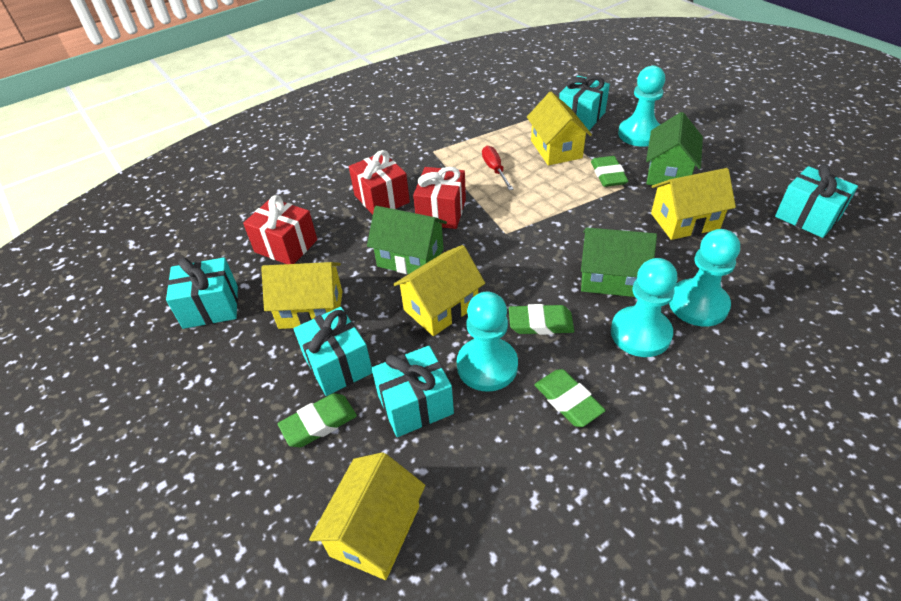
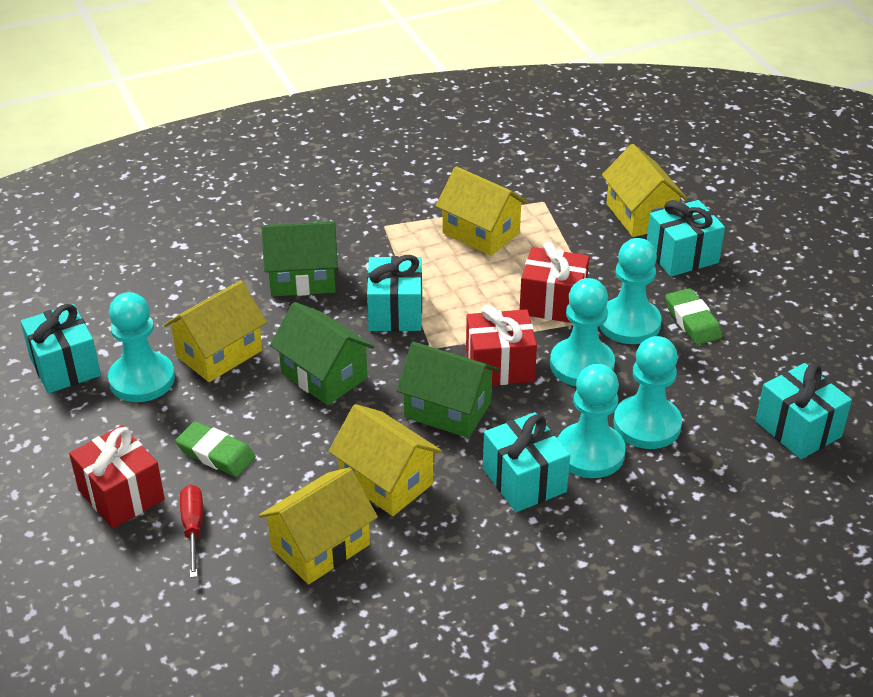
green eraser: 4 -> 2
turquoise pawn: 4 -> 5

